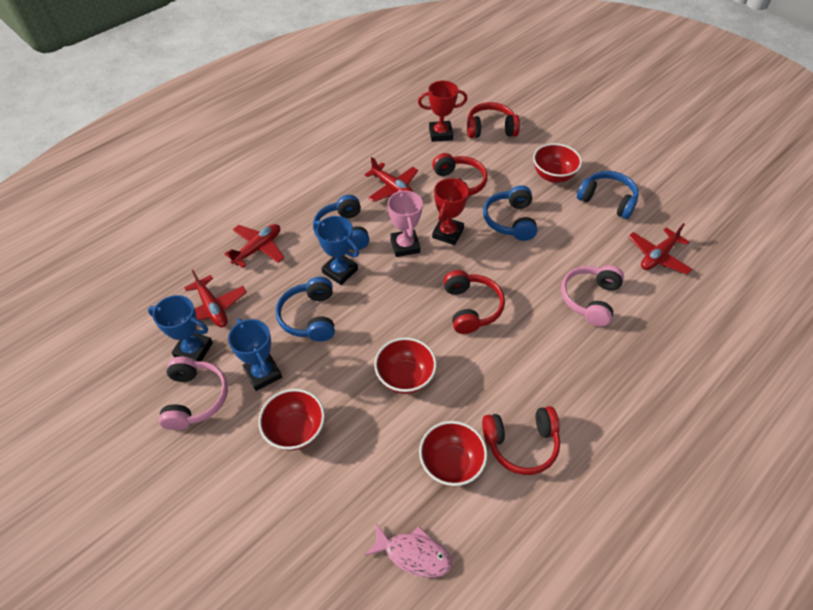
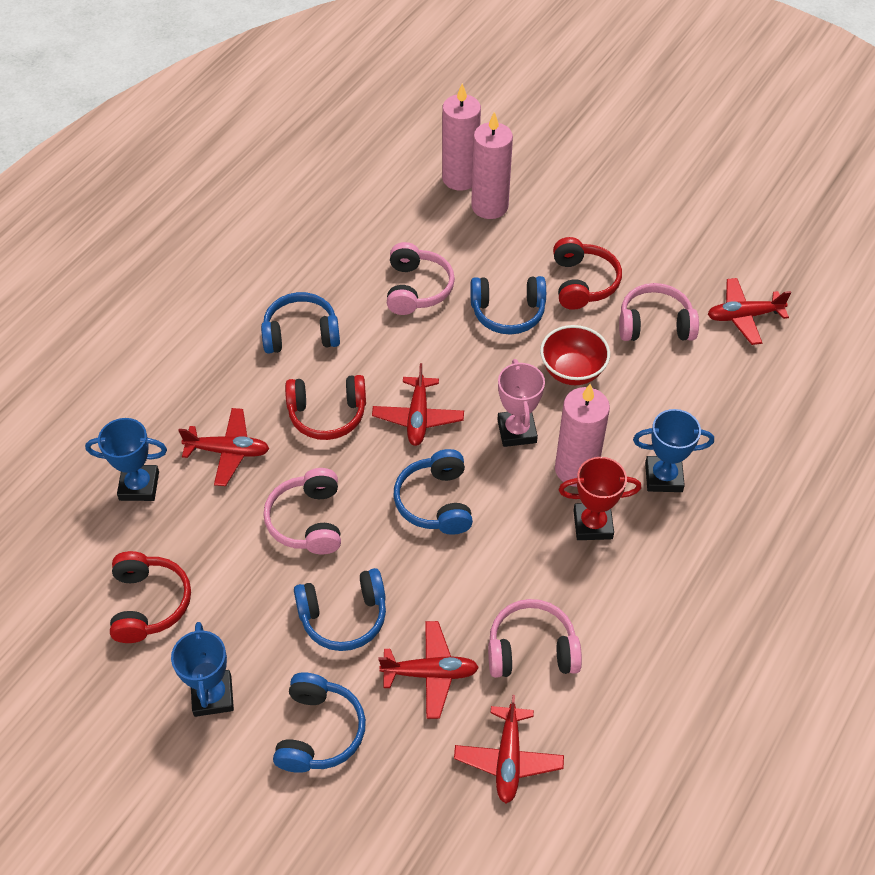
blue headphones: 4 -> 5
pink candle: 0 -> 3
pink fish: 1 -> 0
pink headphones: 2 -> 4
red bowl: 4 -> 1
red headphones: 4 -> 3
red plane: 4 -> 5
red trophy: 2 -> 1

